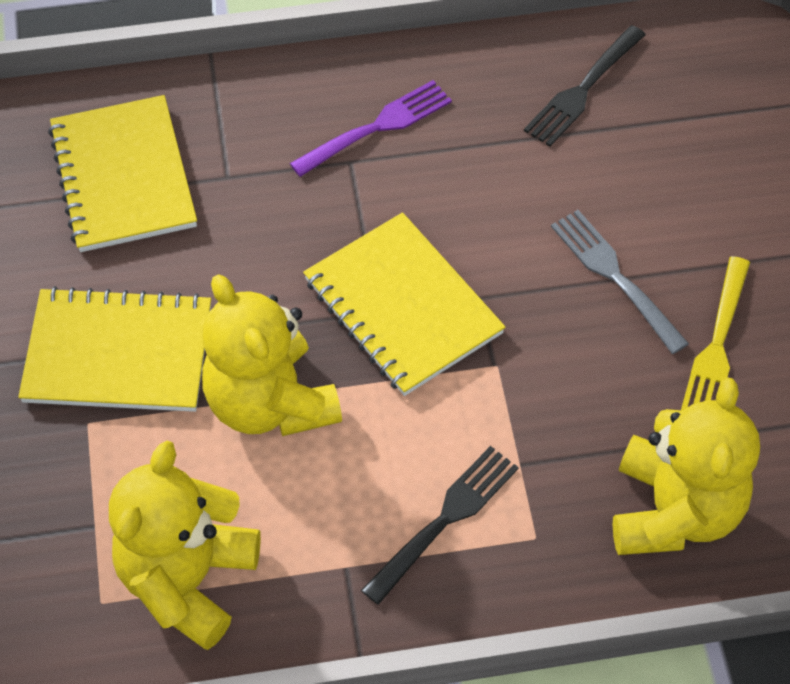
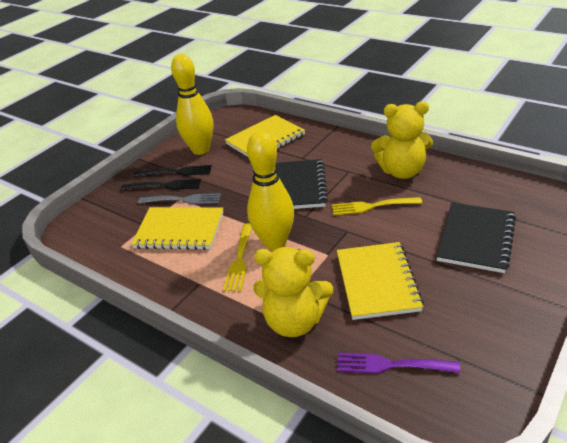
black notebook: 0 -> 2
yellow bowling pin: 0 -> 2
yellow fork: 1 -> 2
yellow teddy bear: 3 -> 2

